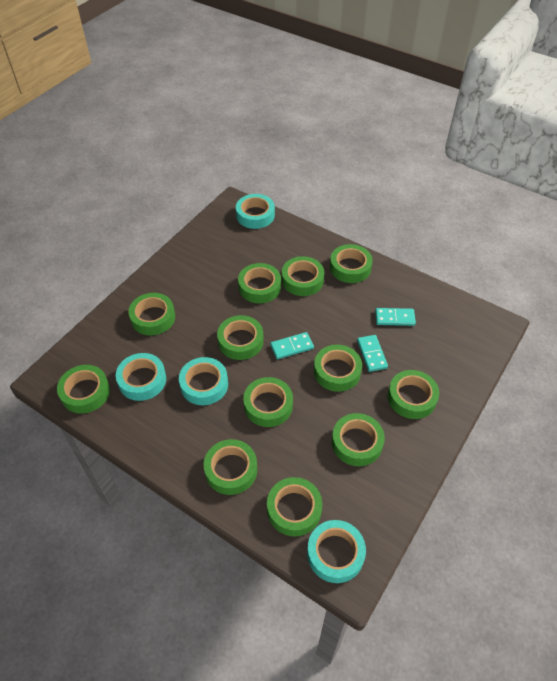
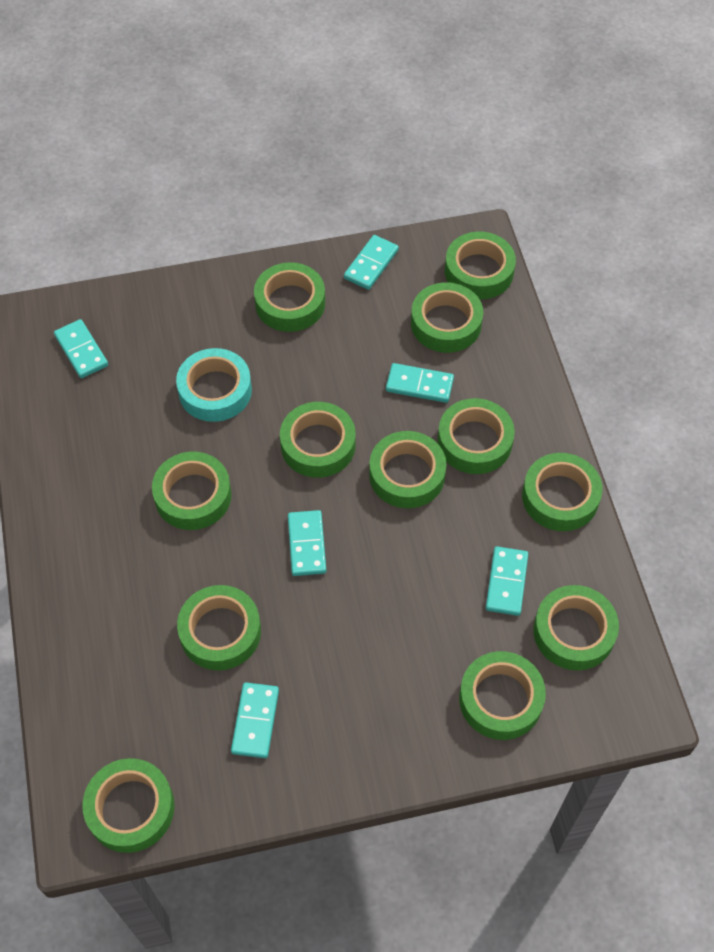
turquoise domino: 3 -> 6
turquoise tape: 4 -> 1

